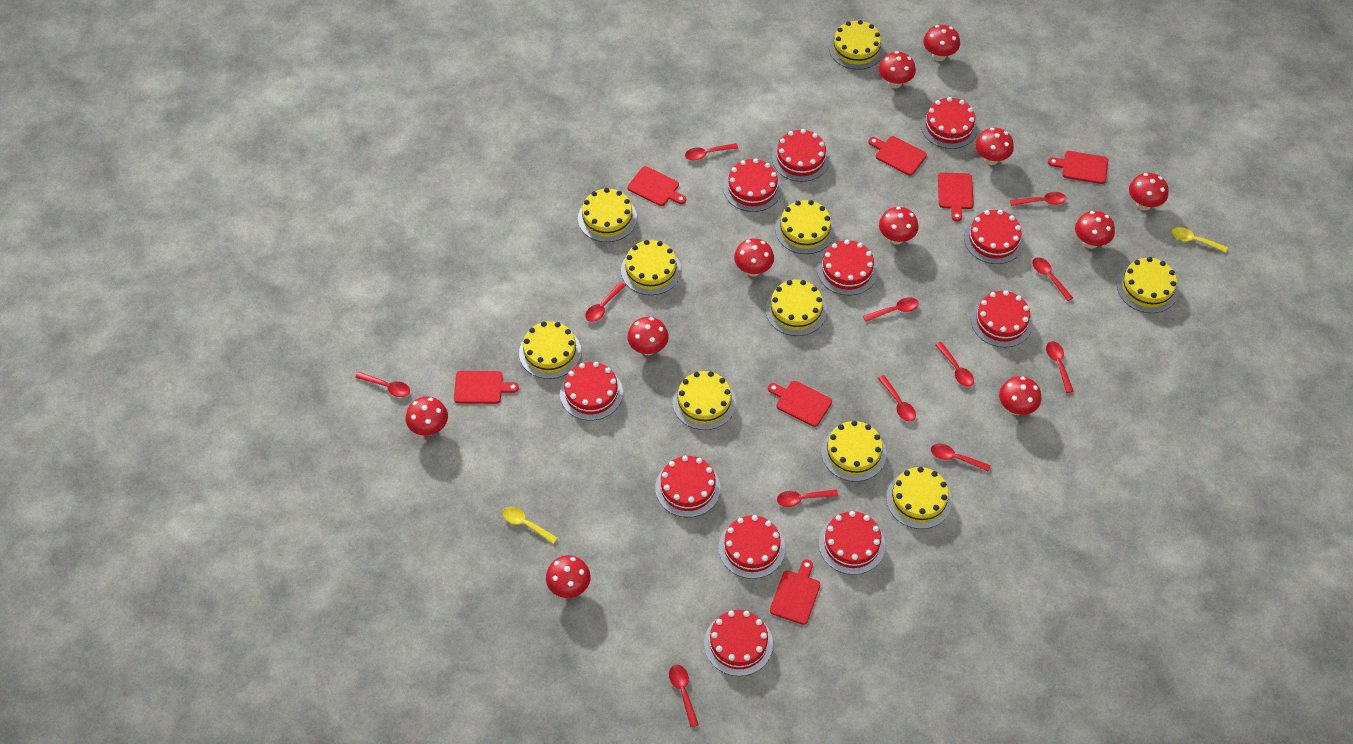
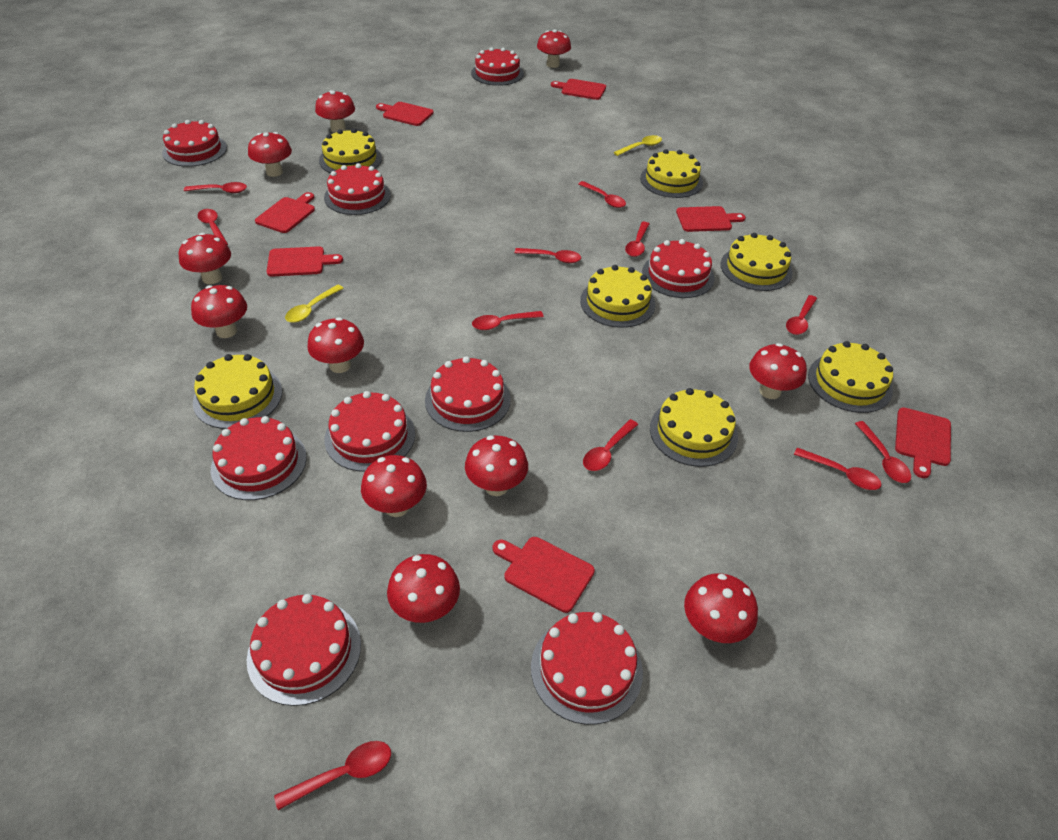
red cake: 11 -> 9
red spoon: 12 -> 11
yellow cake: 10 -> 7

